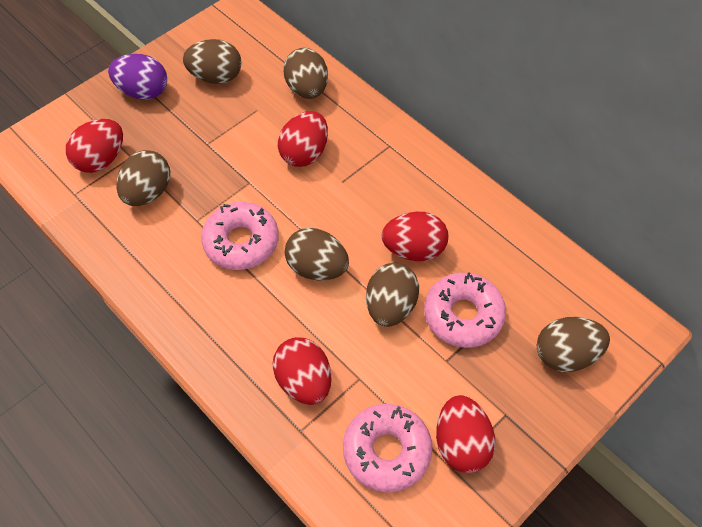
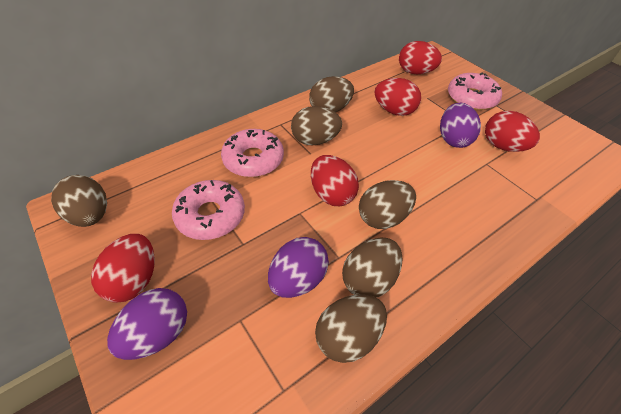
purple egg: 1 -> 3

